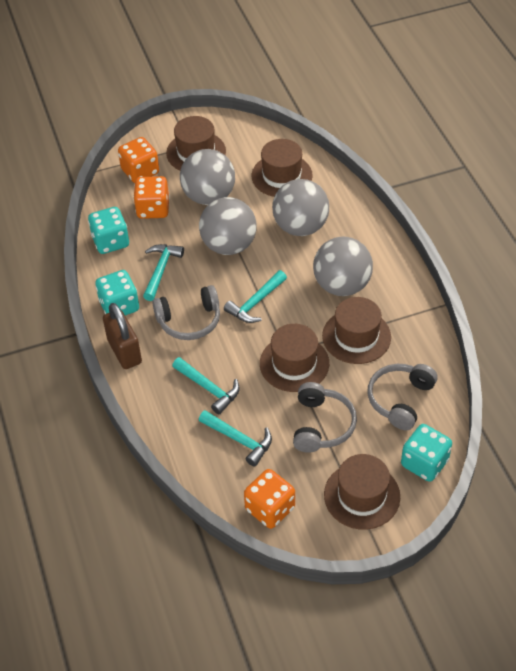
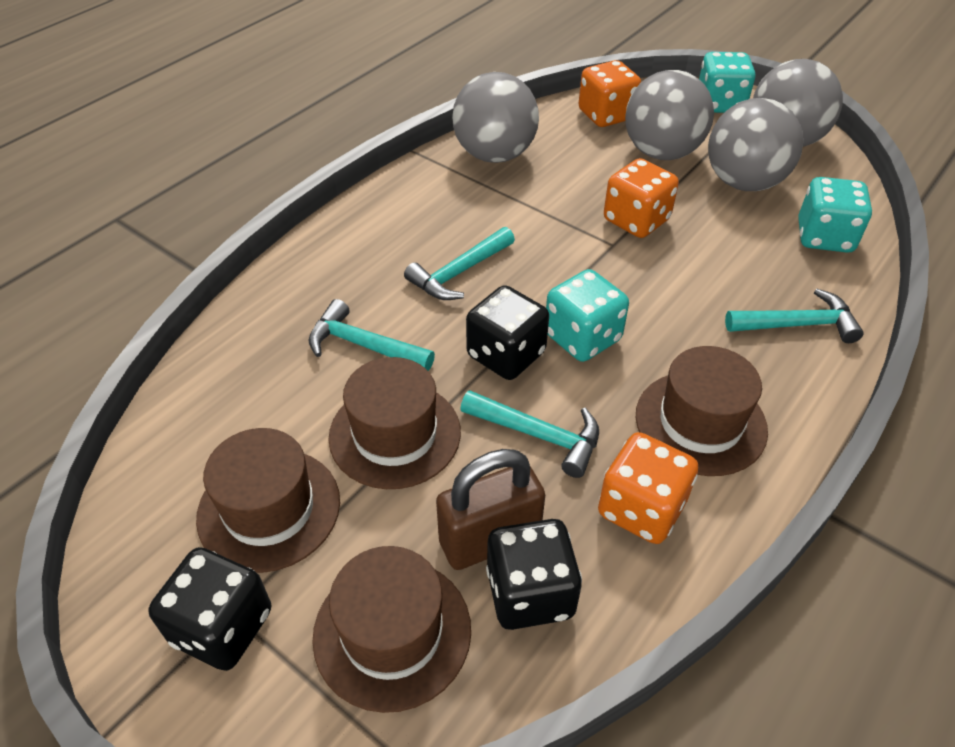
black dice: 0 -> 3
brown hat: 5 -> 4
grey headphones: 3 -> 0

